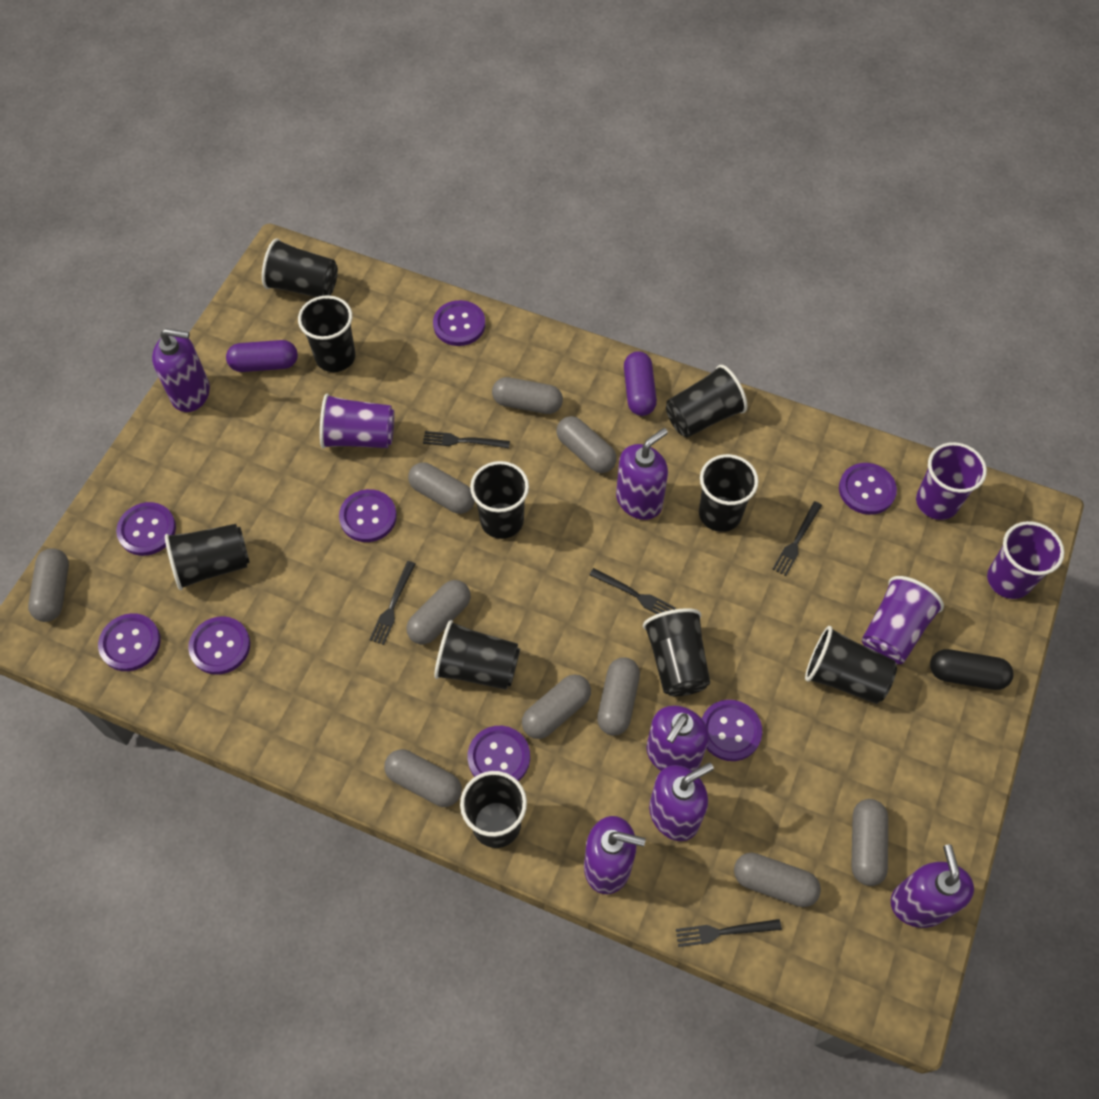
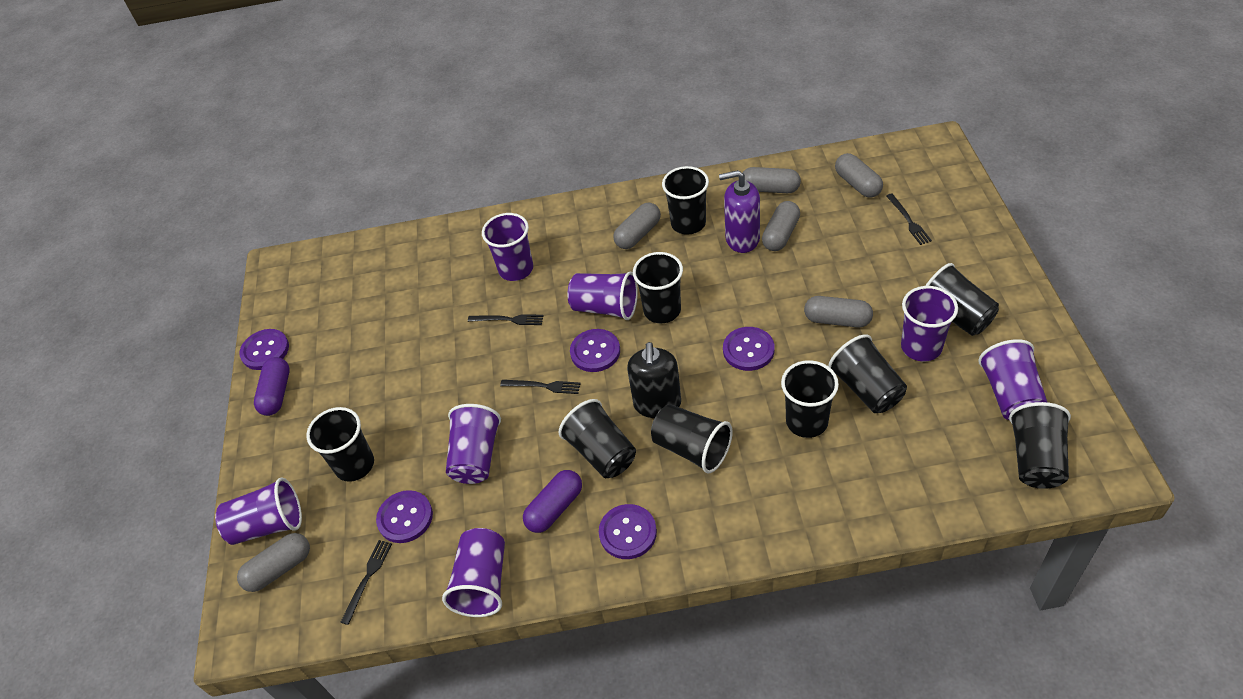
black capsule: 1 -> 0
black cup: 10 -> 9
black fork: 5 -> 4
black soap dispenser: 0 -> 1
grey capsule: 10 -> 6
purple button: 8 -> 5
purple cup: 4 -> 7
purple soap dispenser: 6 -> 1

